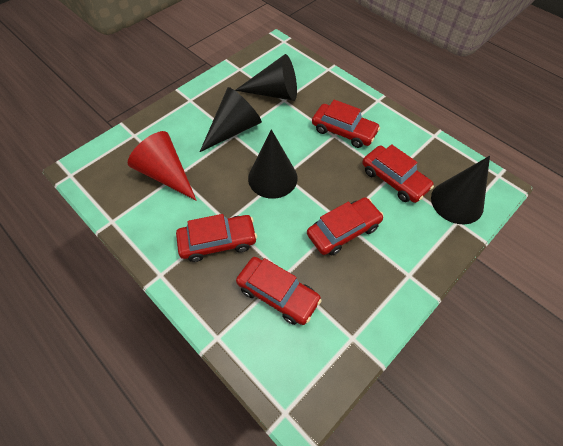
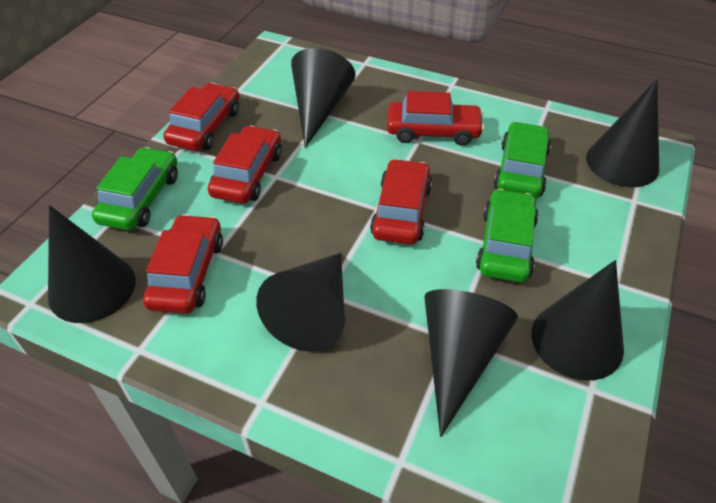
black cone: 4 -> 6
green car: 0 -> 3
red cone: 1 -> 0

